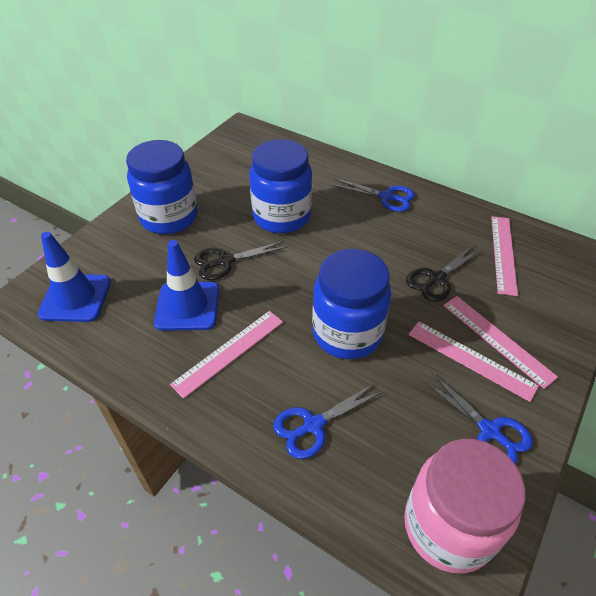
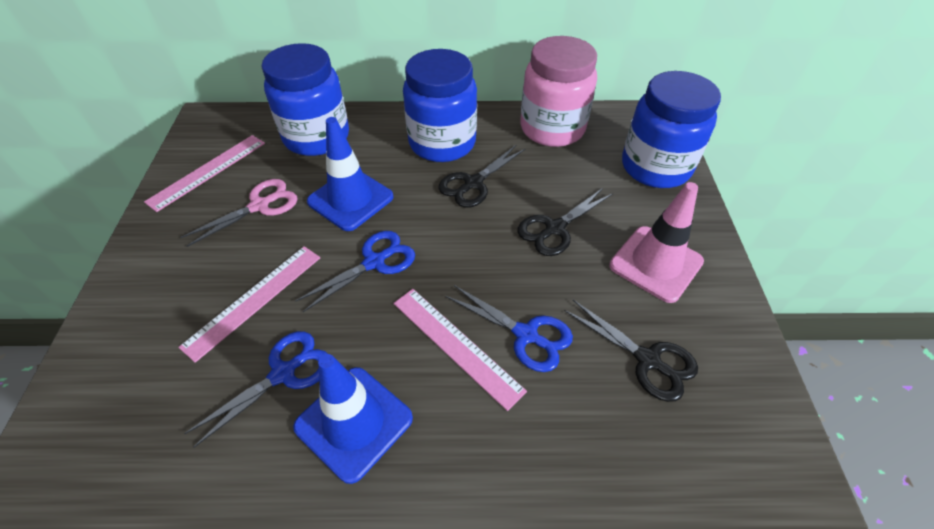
black scissors: 2 -> 3
pink ruler: 4 -> 3
pink scissors: 0 -> 1
pink traffic cone: 0 -> 1

